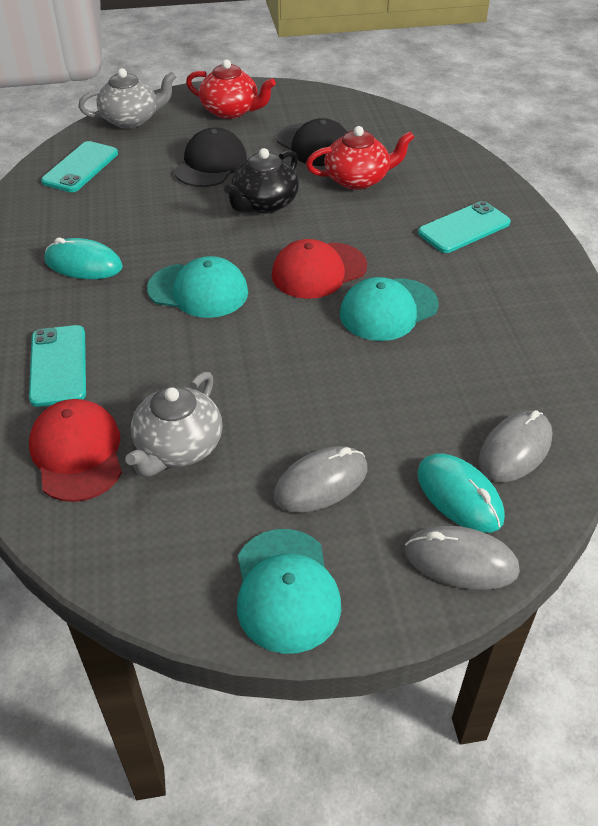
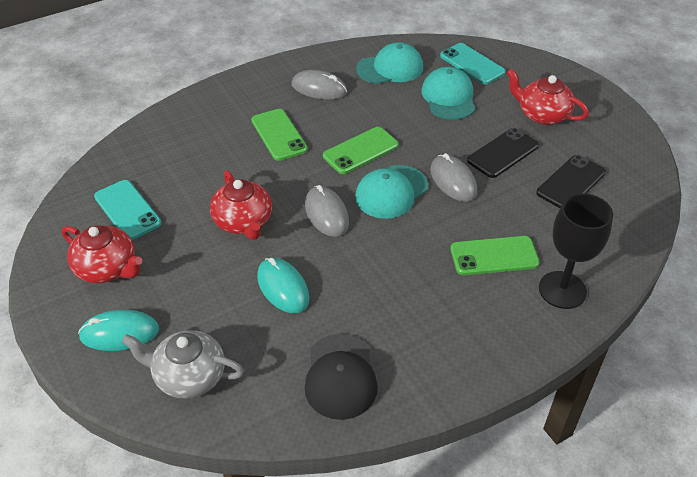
black cap: 2 -> 1
black goblet: 0 -> 1
black phone: 0 -> 2
black teapot: 1 -> 0
green phone: 0 -> 3
grey teapot: 2 -> 1
red cap: 2 -> 0
red teapot: 2 -> 3
turquoise phone: 3 -> 2

